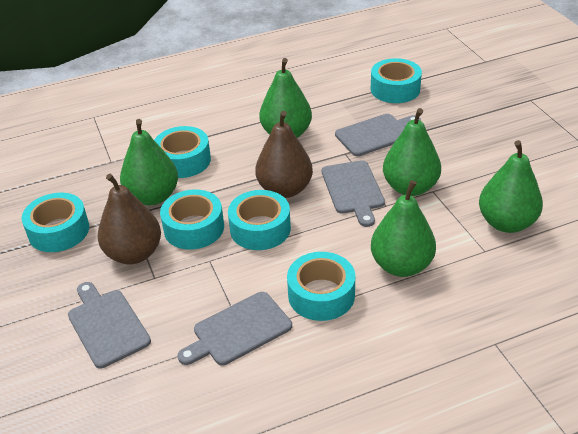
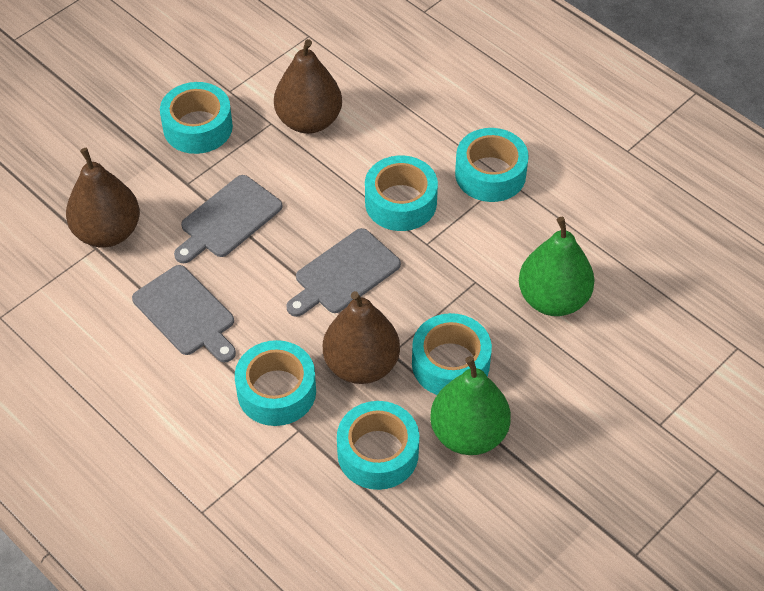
brown pear: 2 -> 3
green pear: 5 -> 2
grey cutting board: 4 -> 3

